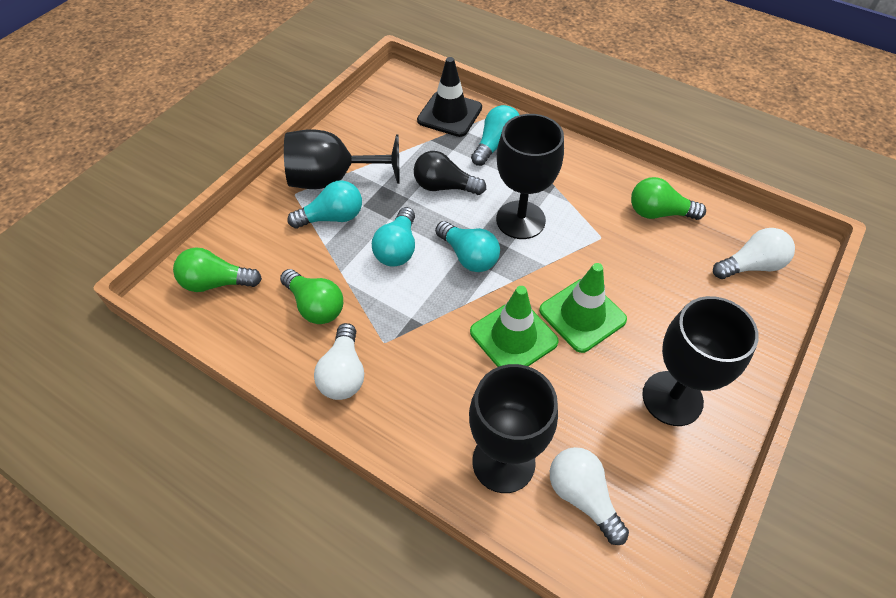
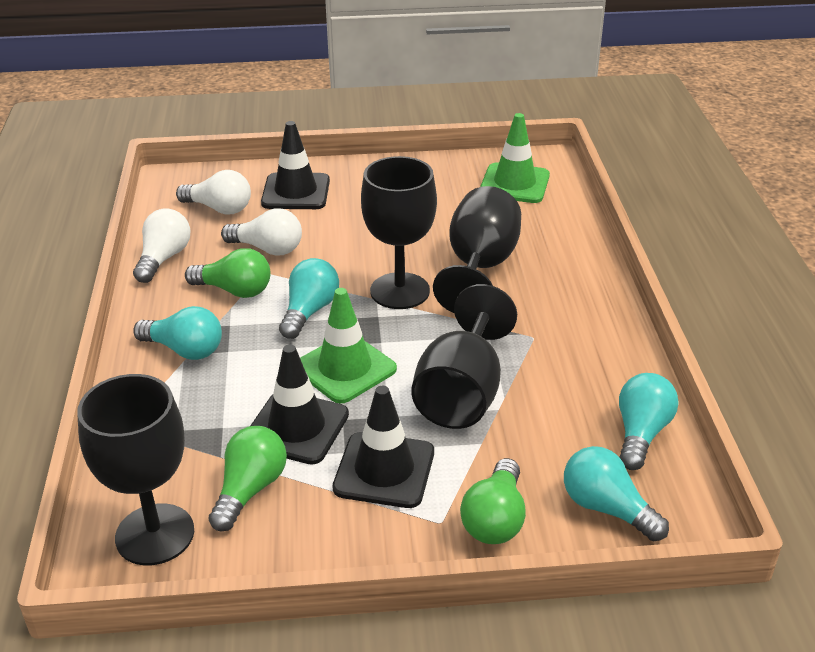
black light bulb: 1 -> 0
black traffic cone: 1 -> 3

